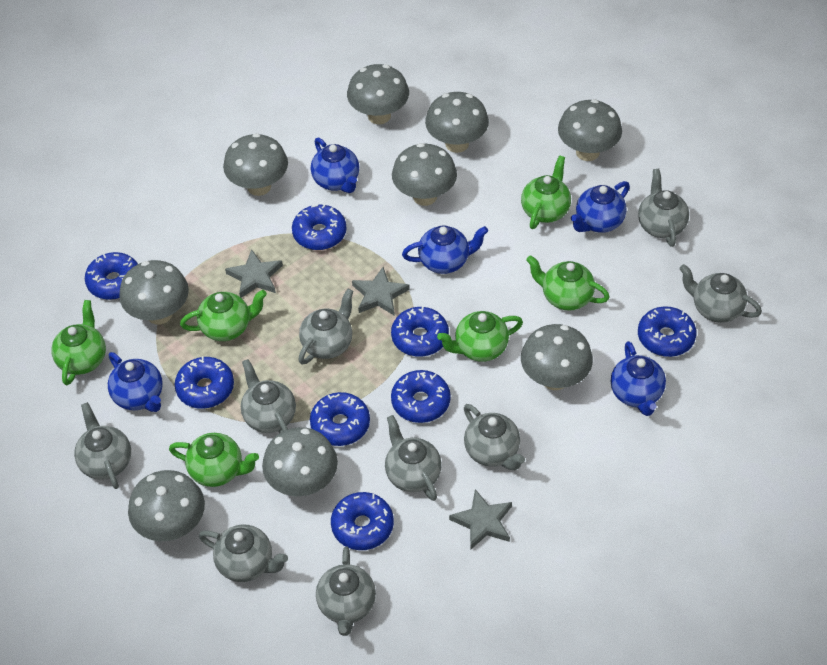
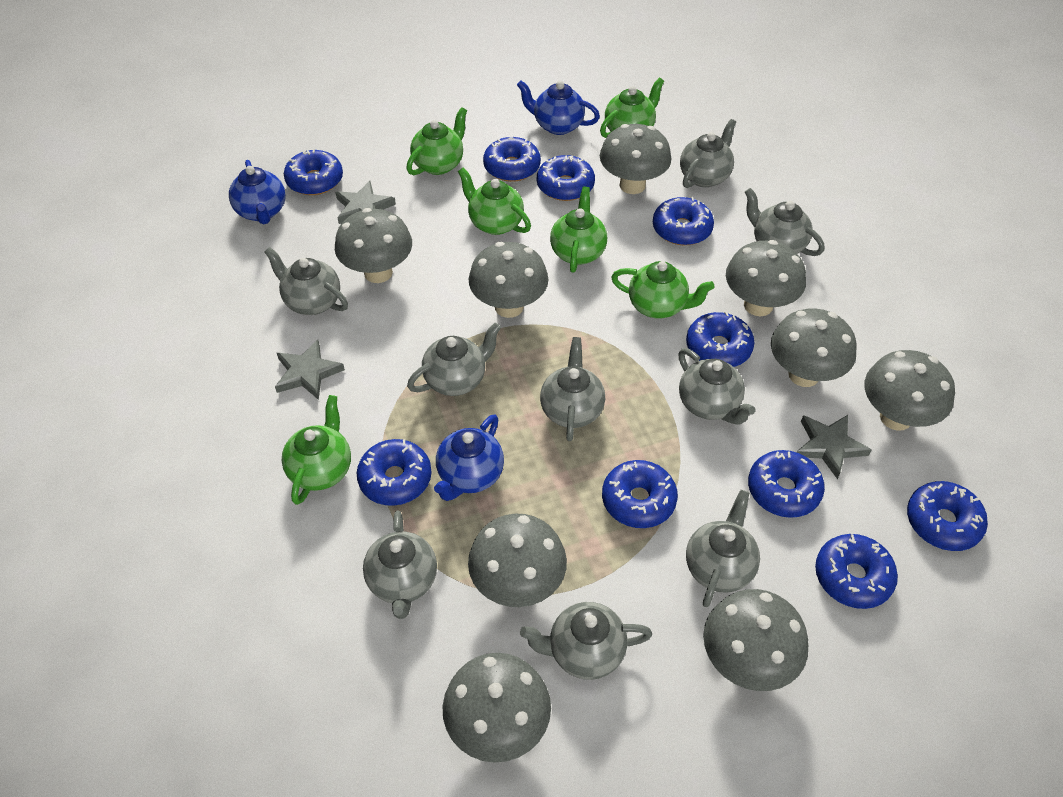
blue donut: 8 -> 10
blue teapot: 5 -> 3

